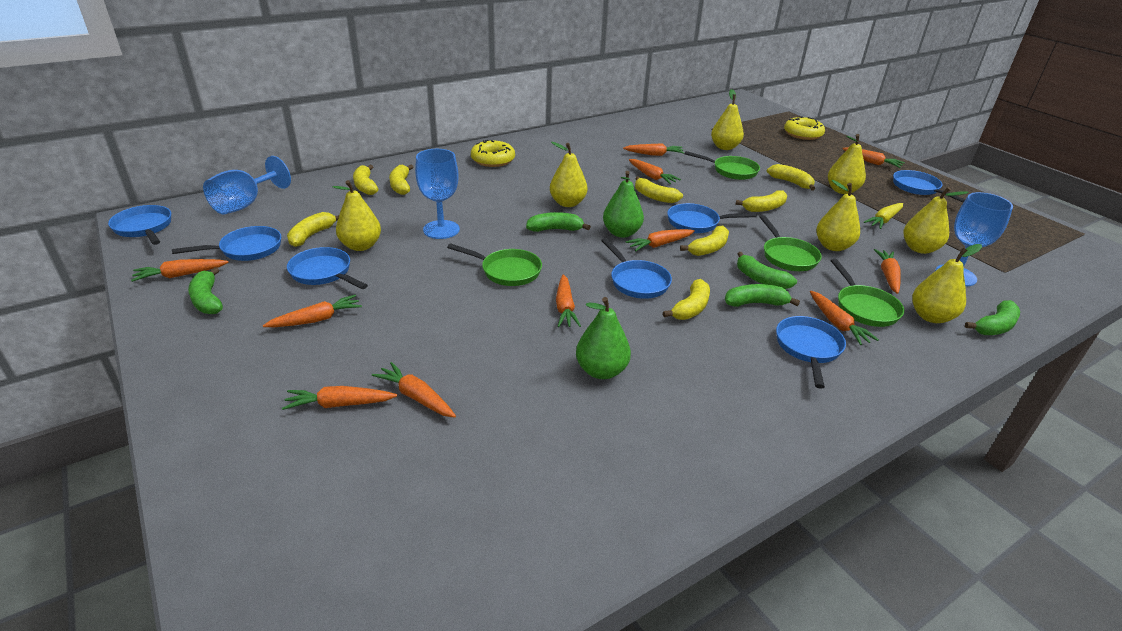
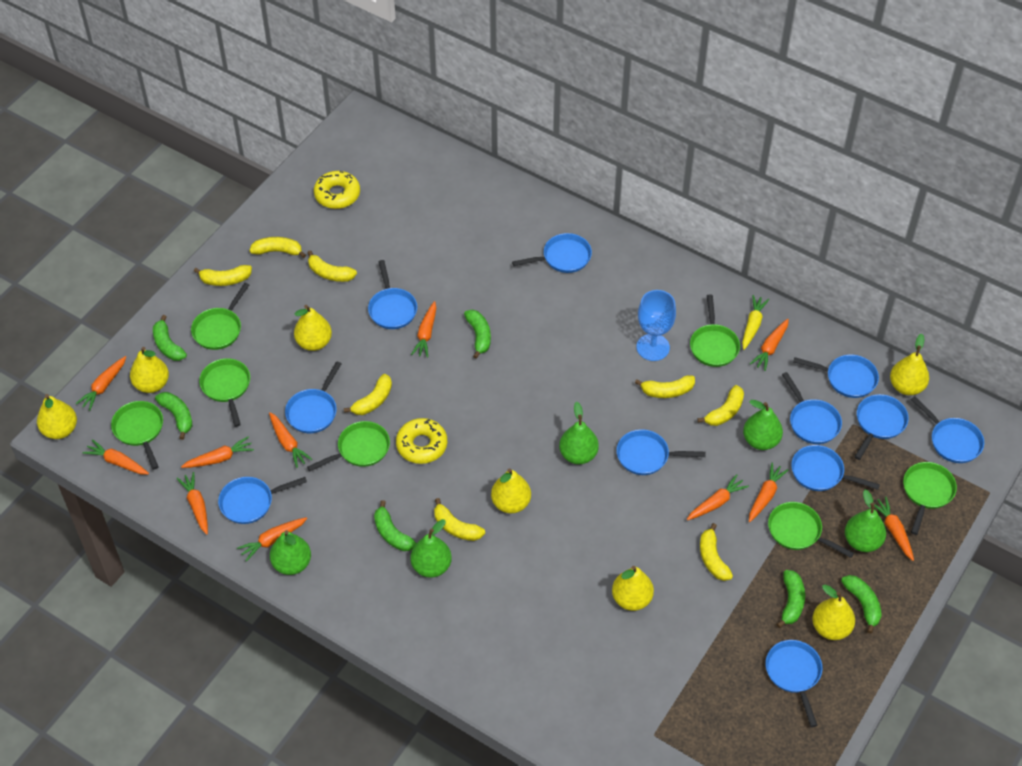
blue goblet: 3 -> 1
blue pan: 7 -> 11
green banana: 5 -> 6
green pan: 4 -> 7
green pear: 2 -> 5

